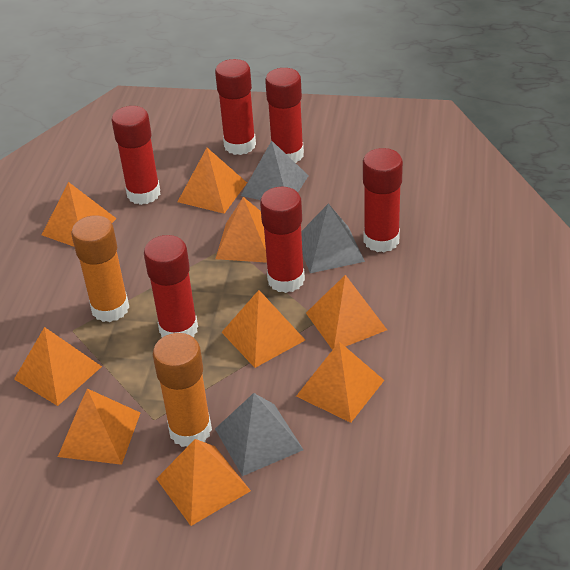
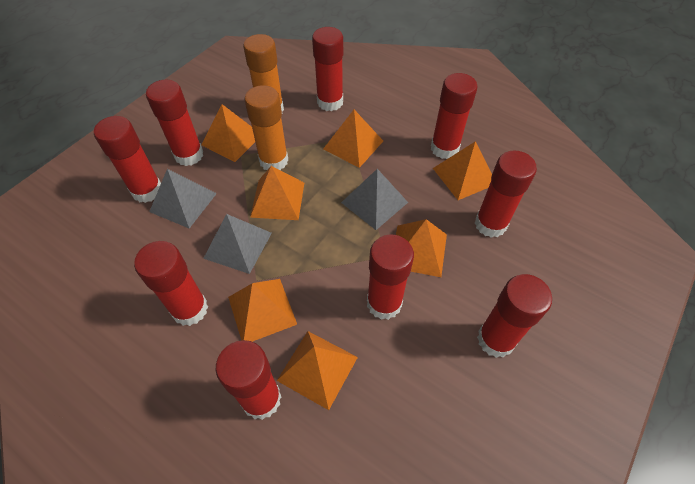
orange pyramid: 9 -> 7
red glue stick: 6 -> 9

